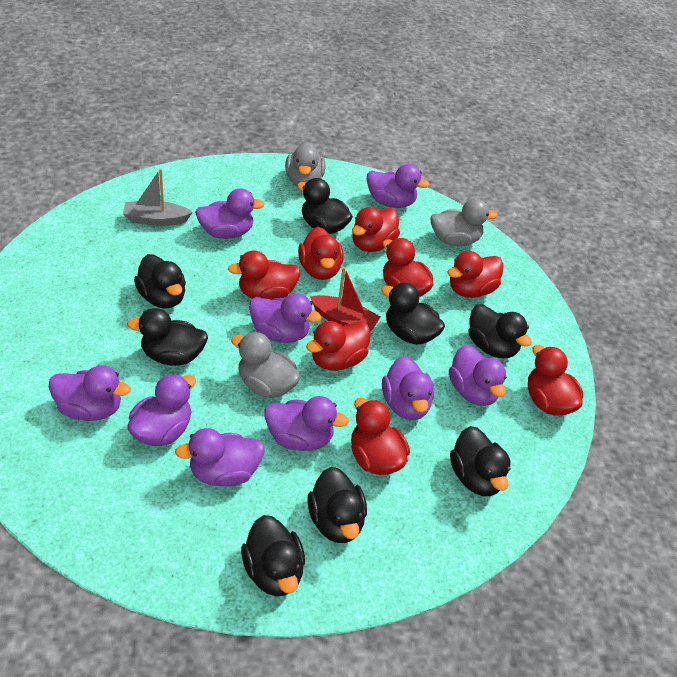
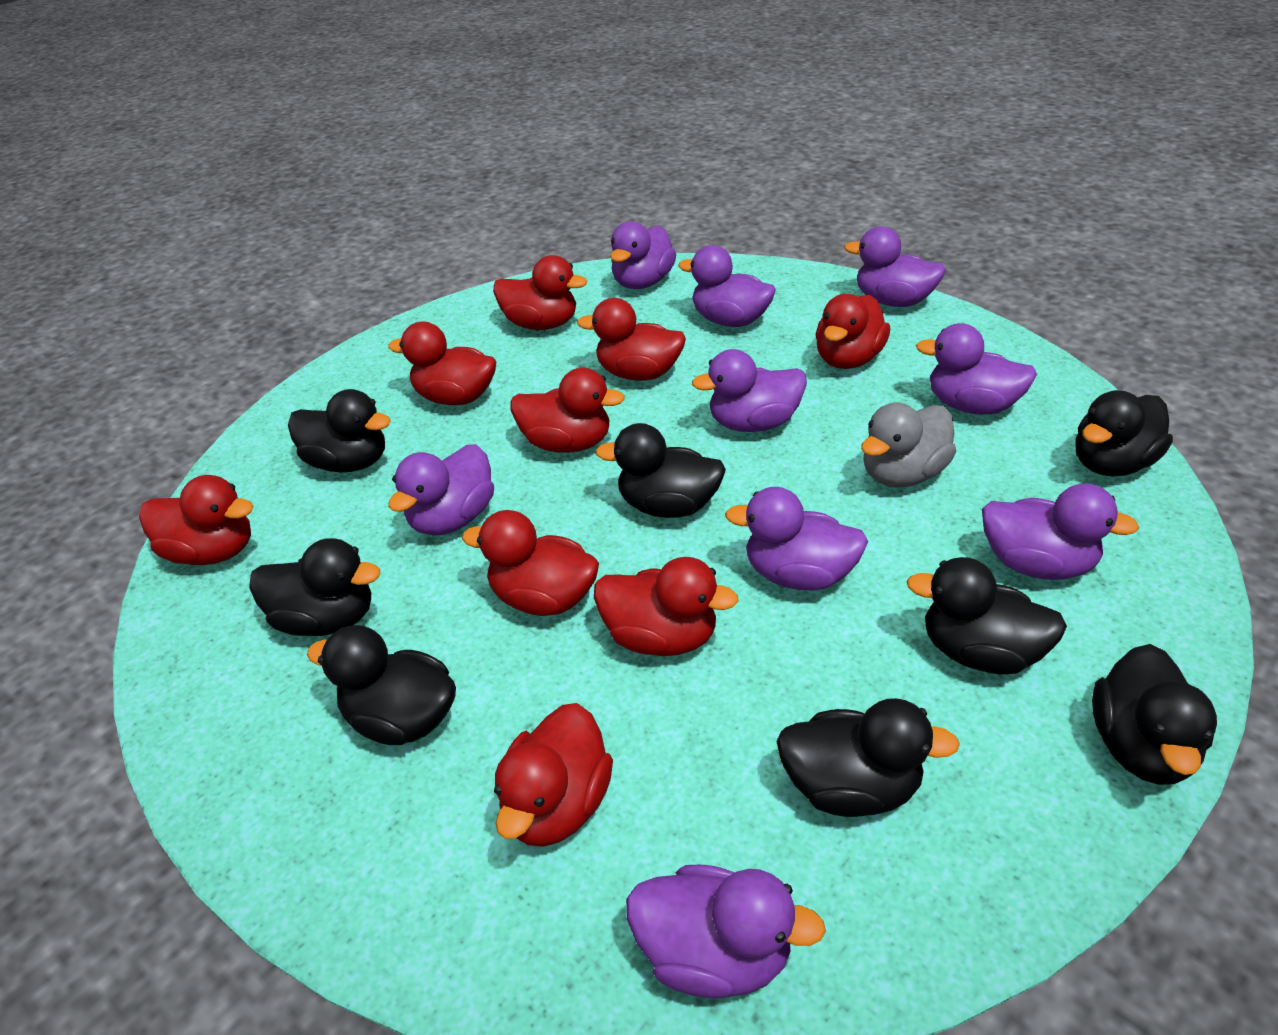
grey boat: 1 -> 0
grey duck: 3 -> 1
red boat: 1 -> 0
red duck: 8 -> 9

